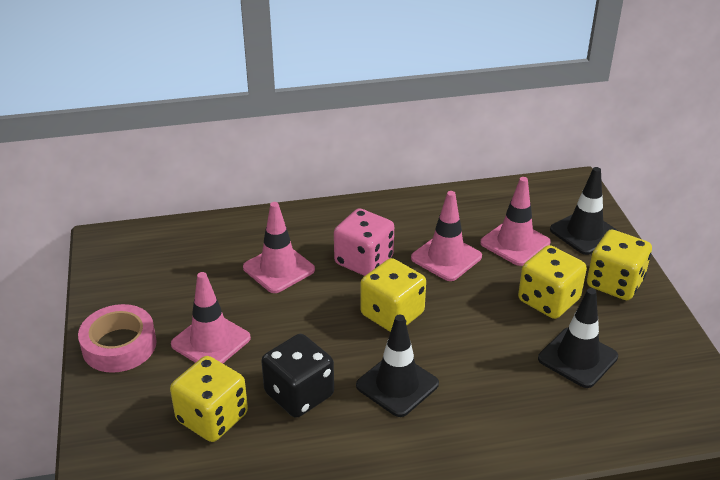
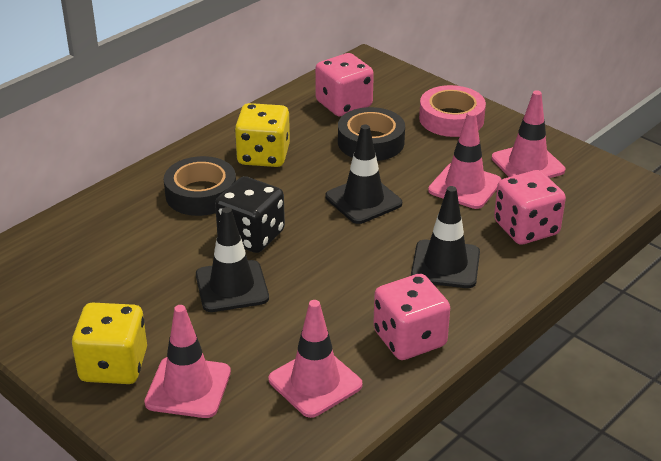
black tape: 0 -> 2
pink dice: 1 -> 3
yellow dice: 4 -> 2

